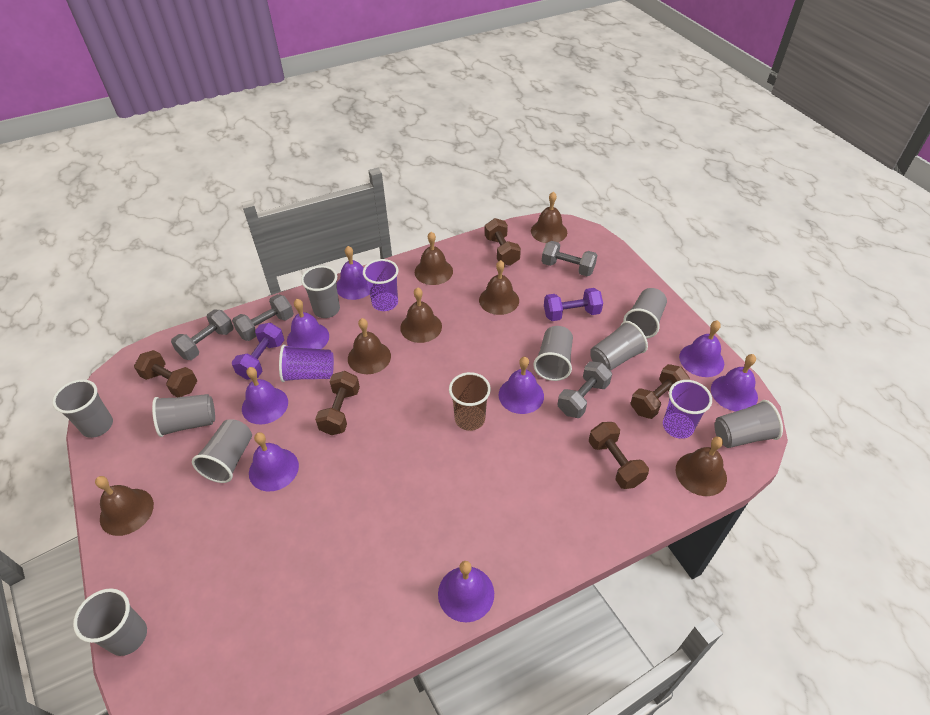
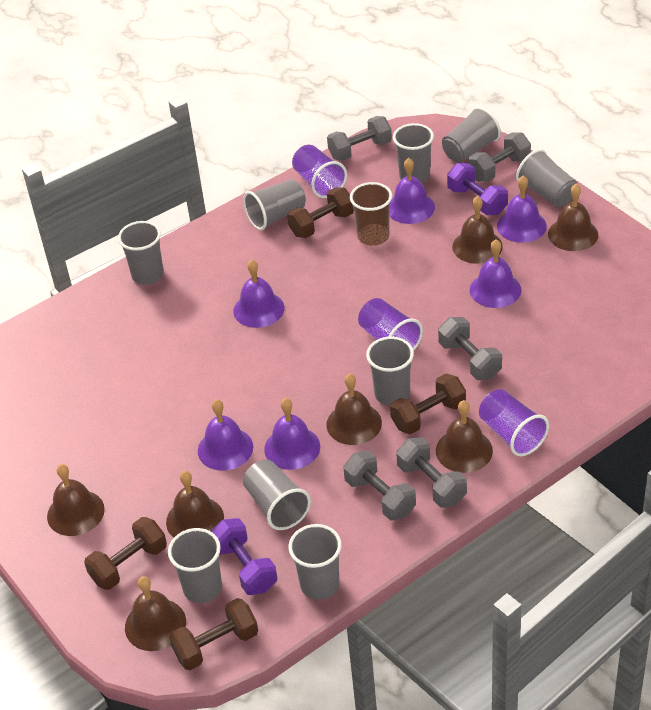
brown dumbbell: 5 -> 4
grey dumbbell: 4 -> 5
purple bell: 8 -> 6

